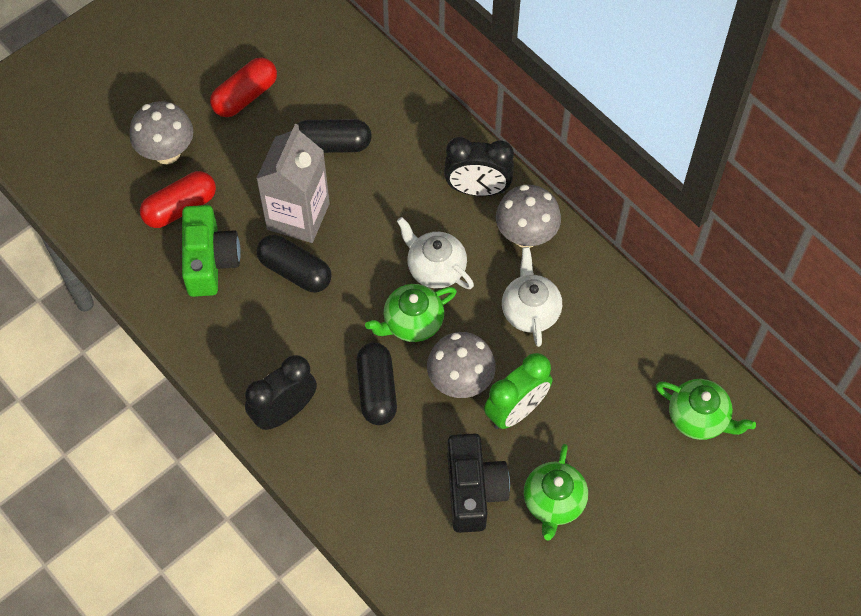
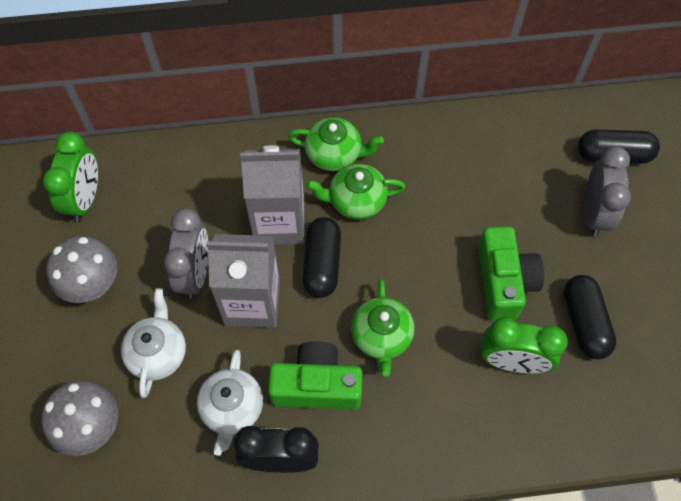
black camera: 1 -> 0
black clock: 2 -> 1
green camera: 1 -> 2
green clock: 1 -> 2
grey carton: 1 -> 2
grey clock: 0 -> 2
grey mushroom: 3 -> 2
red capsule: 2 -> 0

